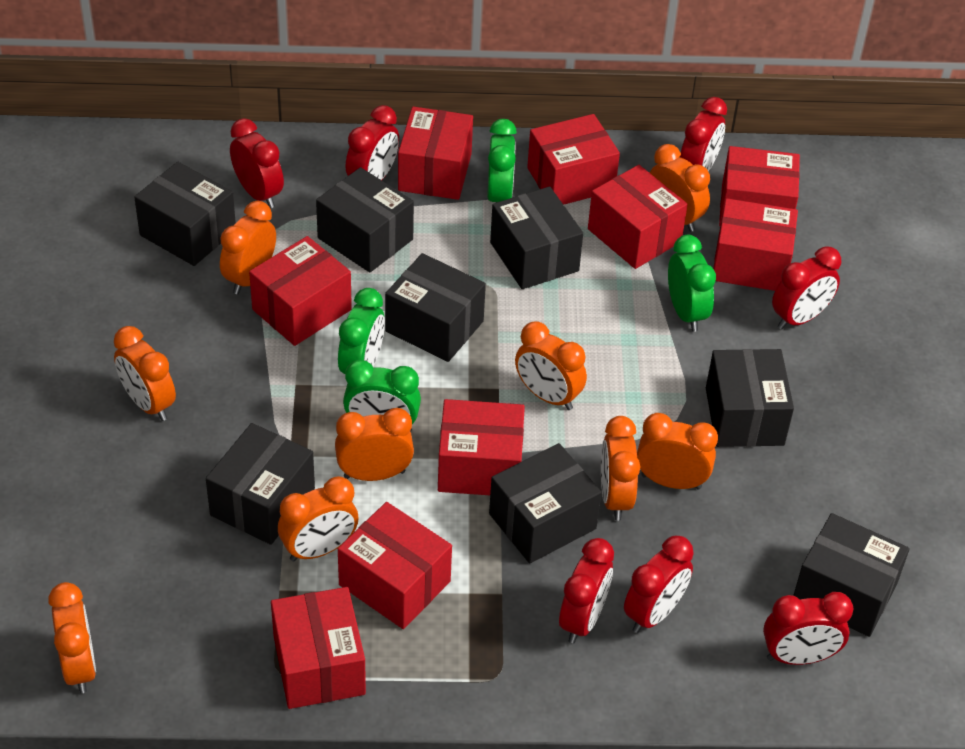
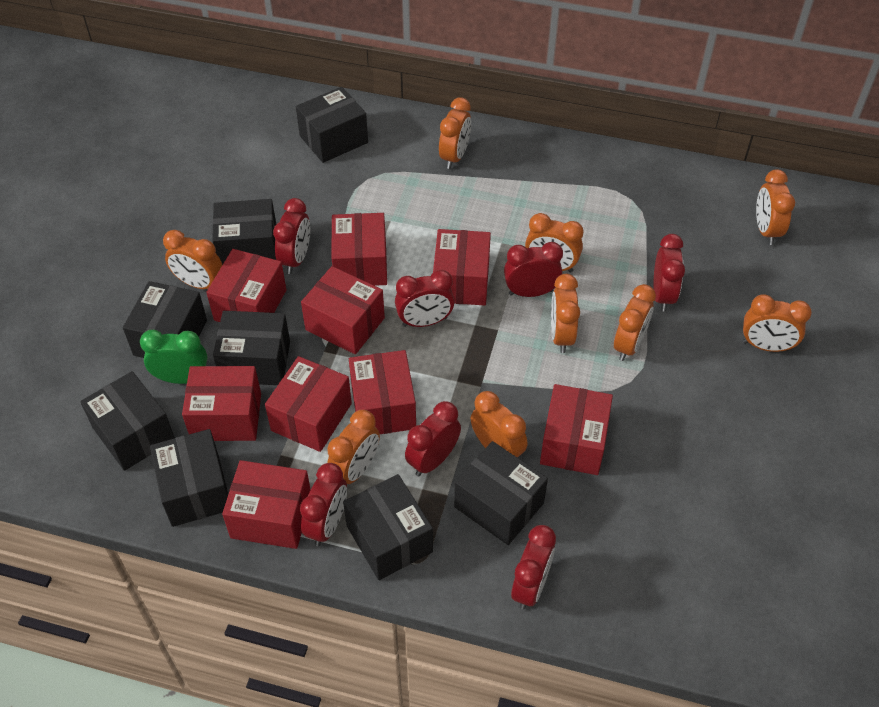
green clock: 4 -> 1

